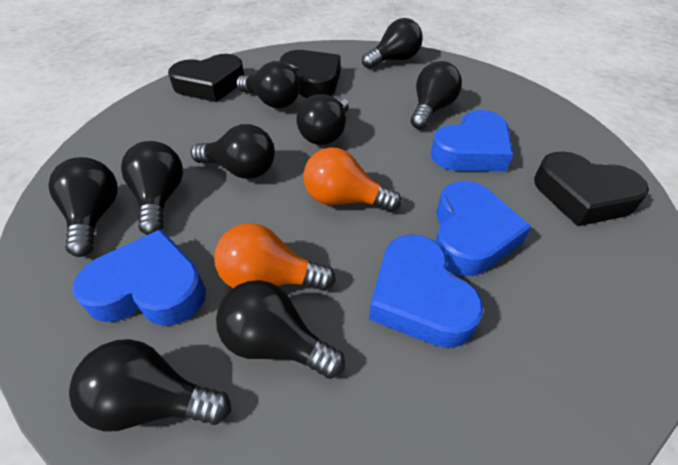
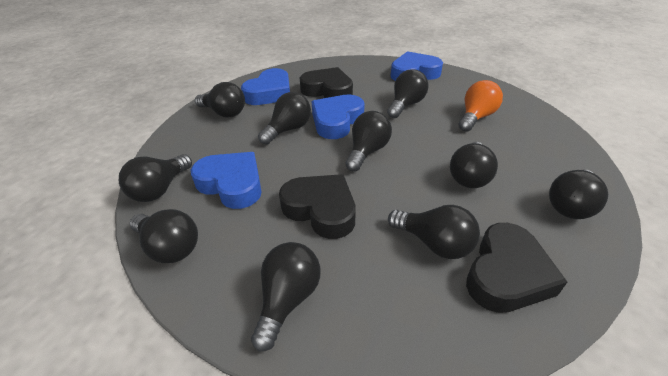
black light bulb: 9 -> 10
orange light bulb: 2 -> 1

